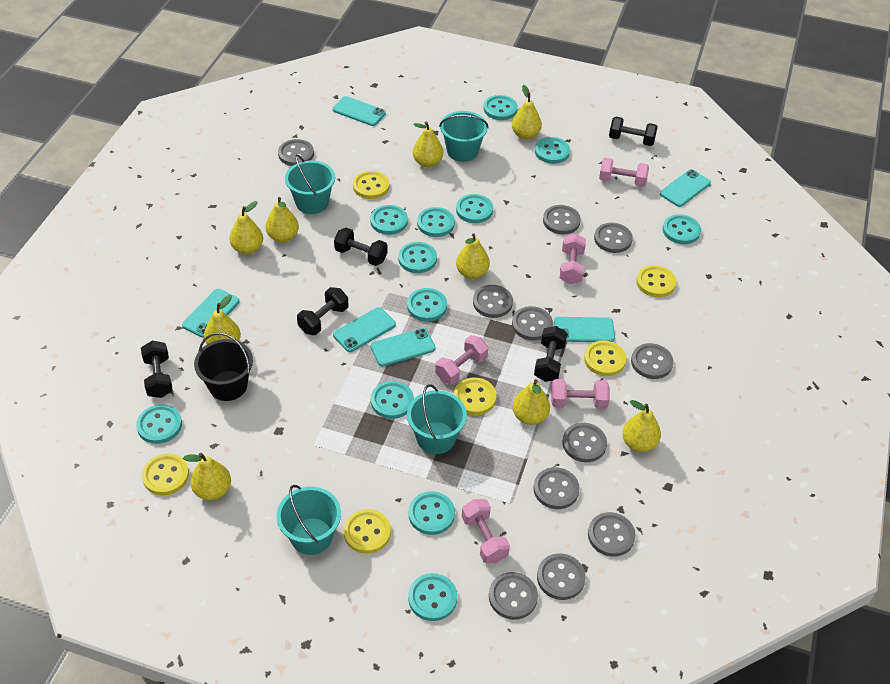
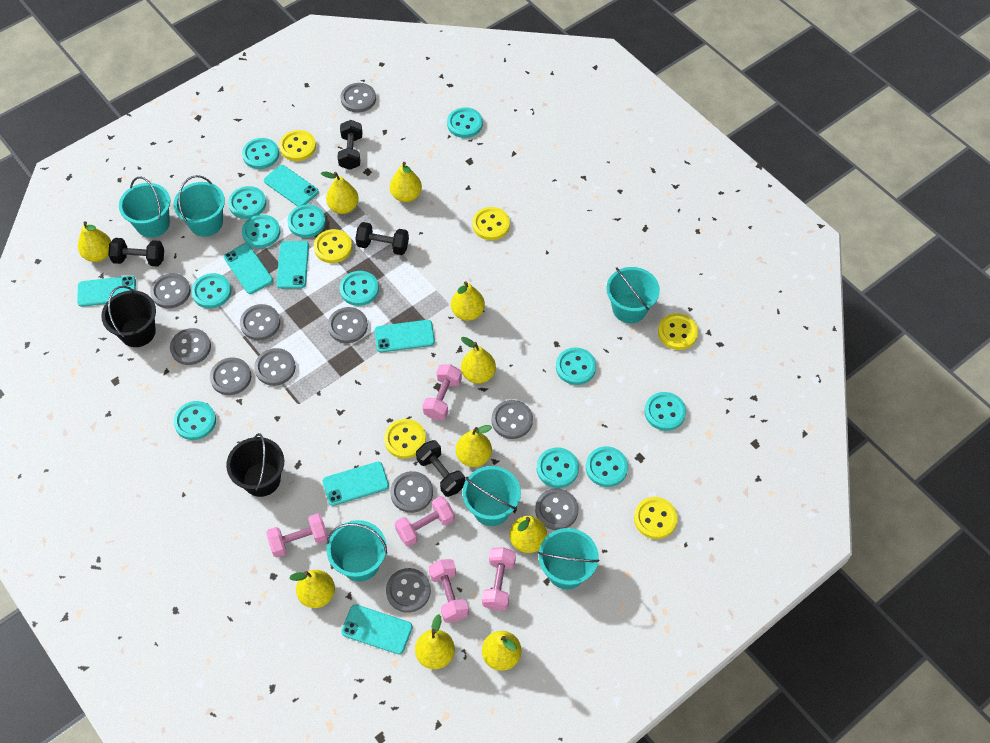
black bucket: 1 -> 2
black dumbbell: 5 -> 4
turquoise bucket: 4 -> 6
turquoise phone: 6 -> 7
yellow pear: 9 -> 10

